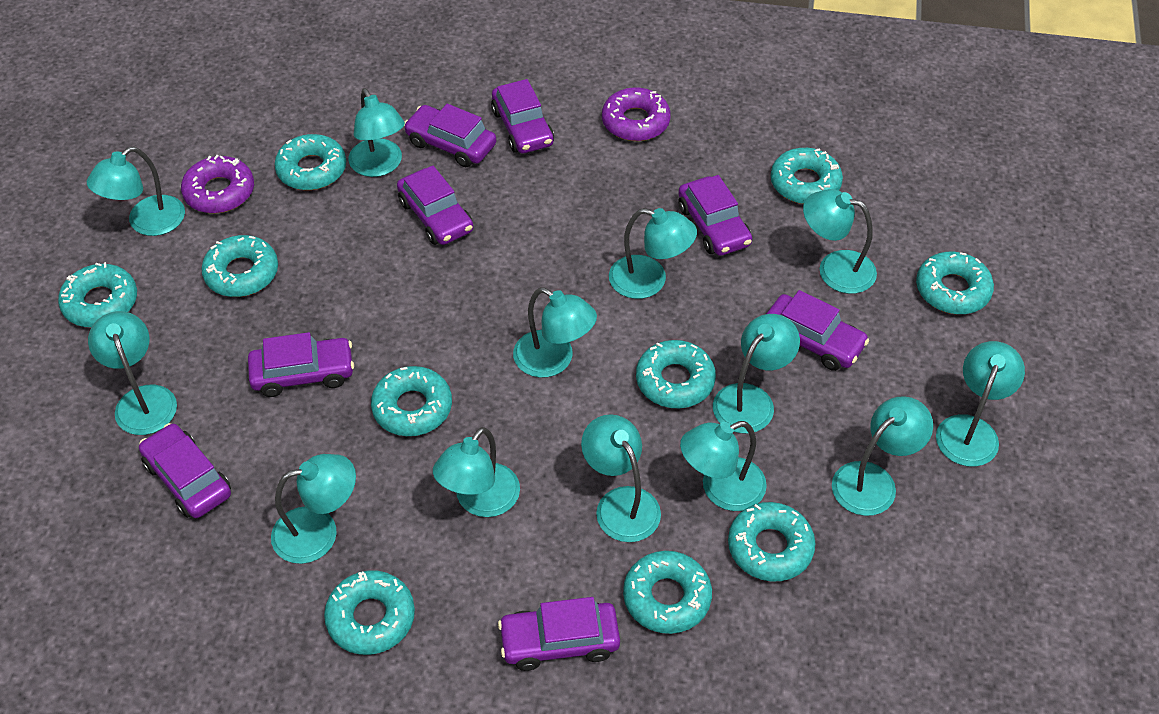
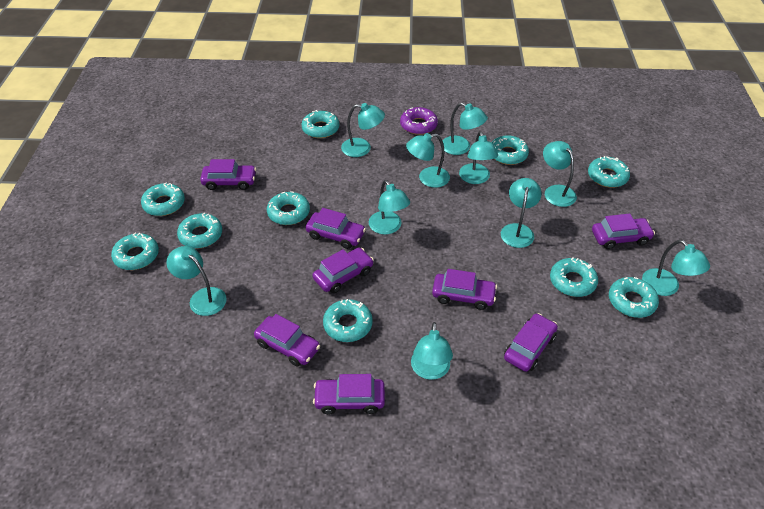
purple donut: 2 -> 1
turquoise lamp: 13 -> 10

